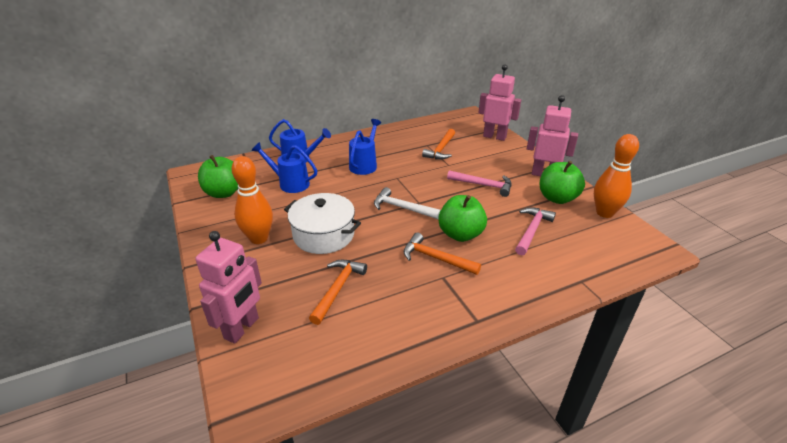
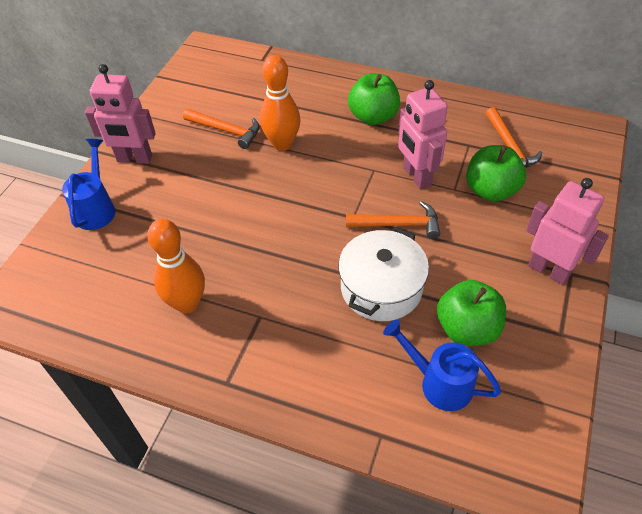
blue watering can: 3 -> 2
pink hammer: 2 -> 0
white hammer: 1 -> 0

